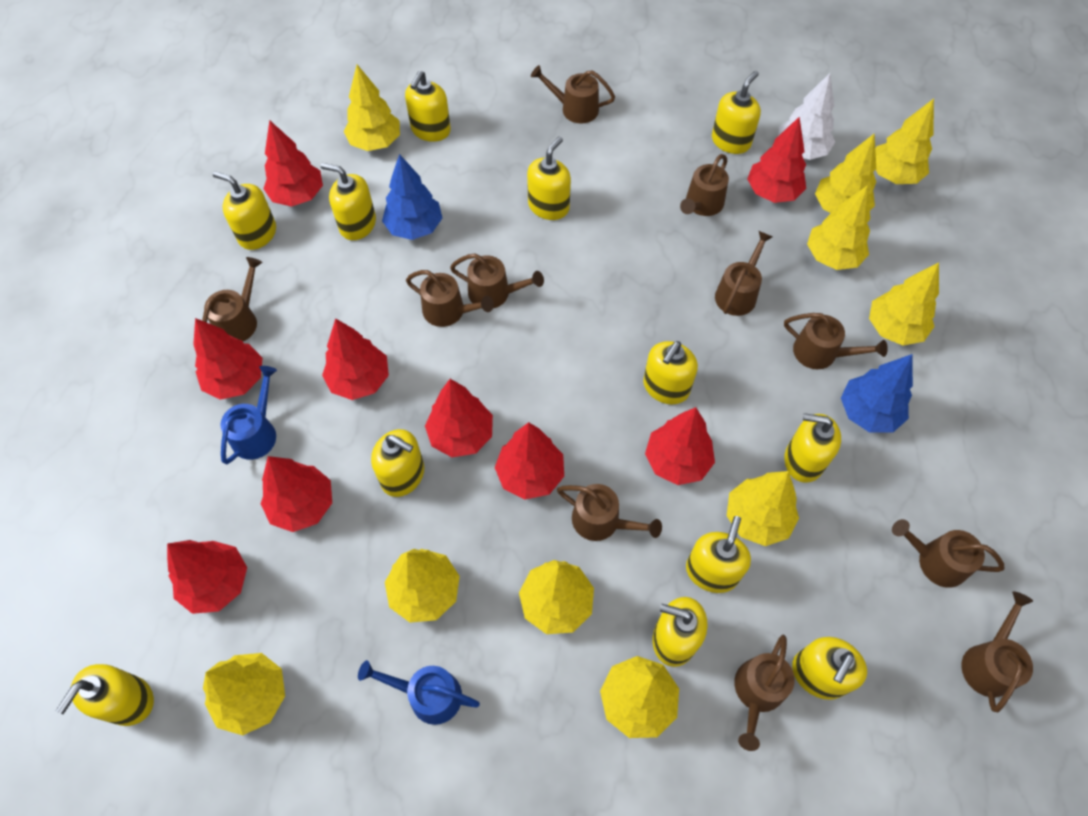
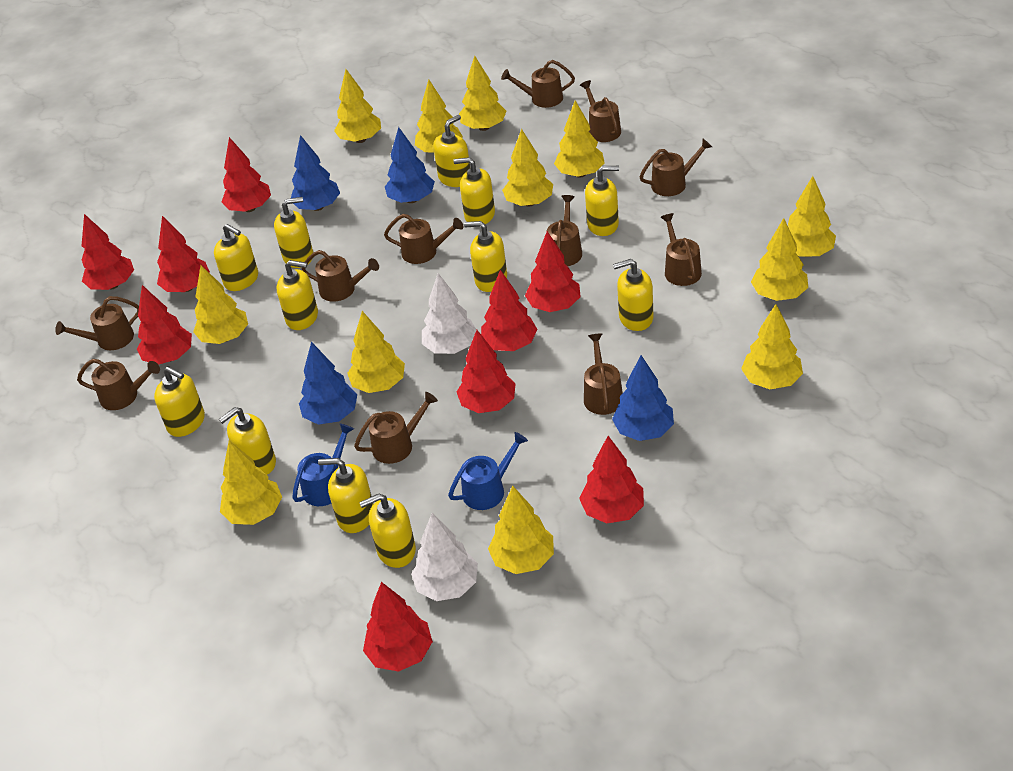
blue tree: 2 -> 4
white tree: 1 -> 2
yellow tree: 10 -> 12

